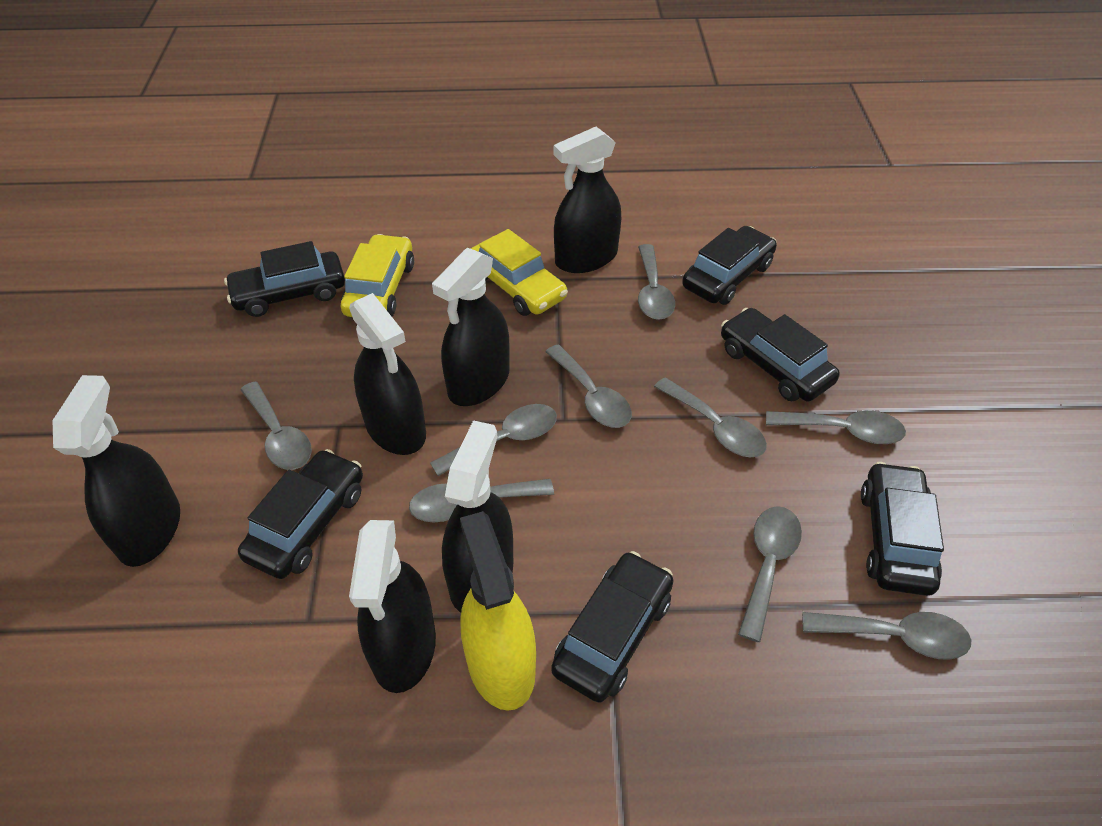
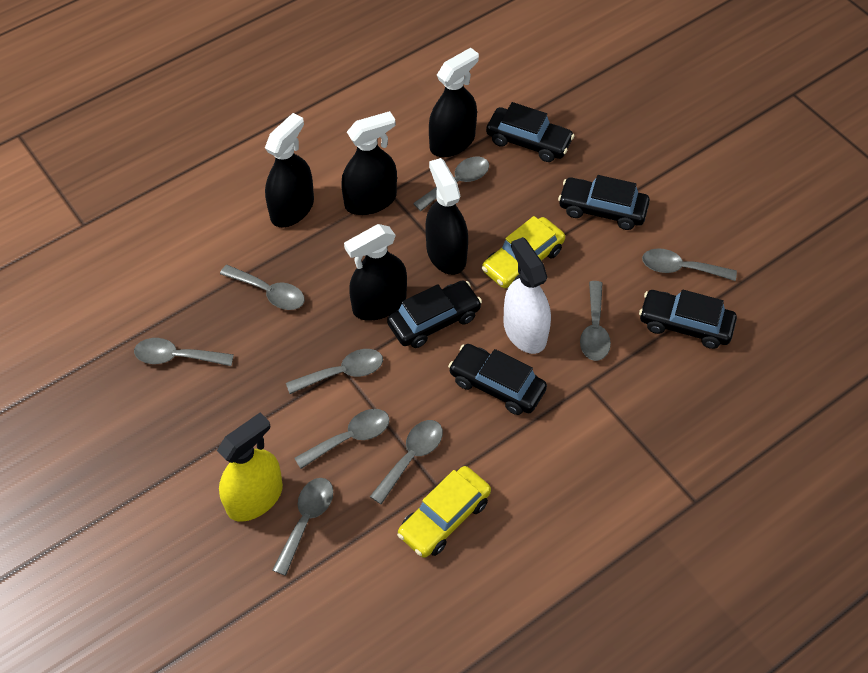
black car: 6 -> 5
black spray bottle: 6 -> 5
white spray bottle: 0 -> 1

